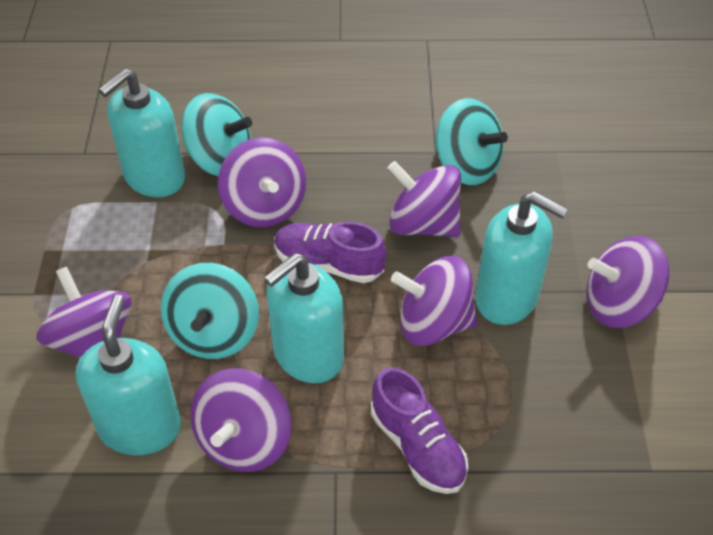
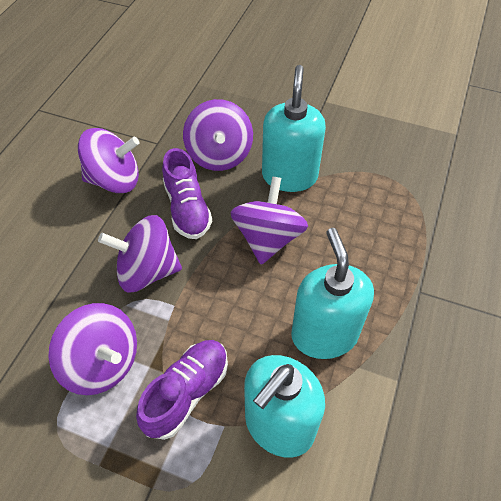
purple spinning top: 6 -> 5
turquoise soap dispenser: 4 -> 3
turquoise spinning top: 3 -> 0

